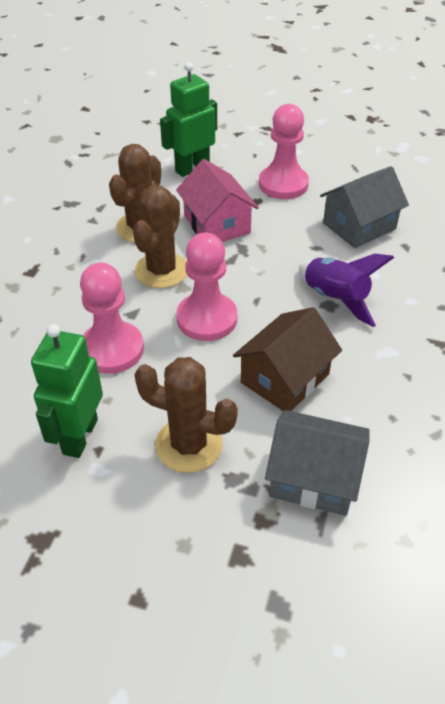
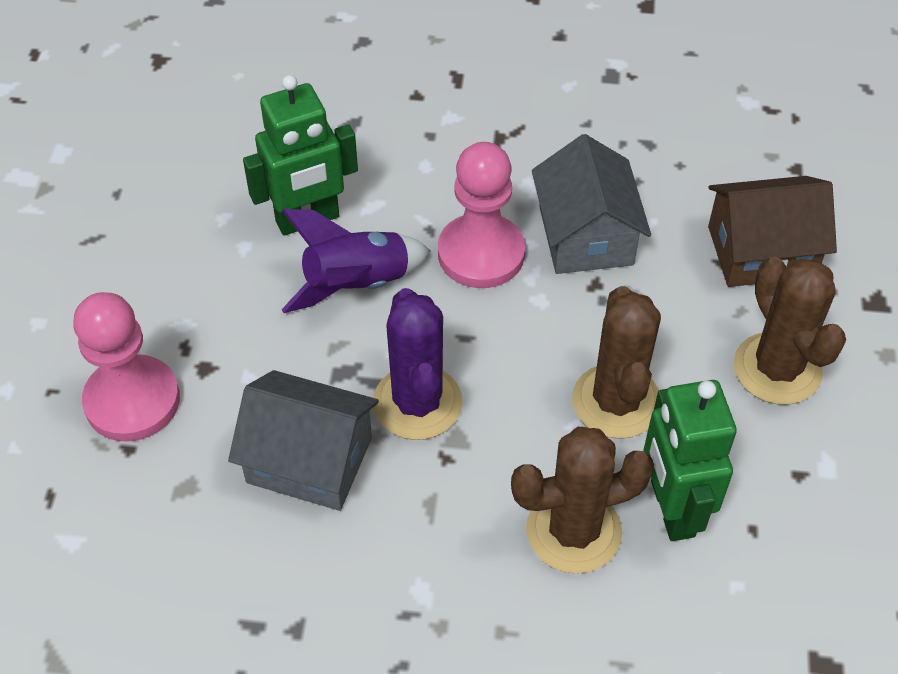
pink house: 1 -> 0
pink pawn: 3 -> 2
purple cactus: 0 -> 1

